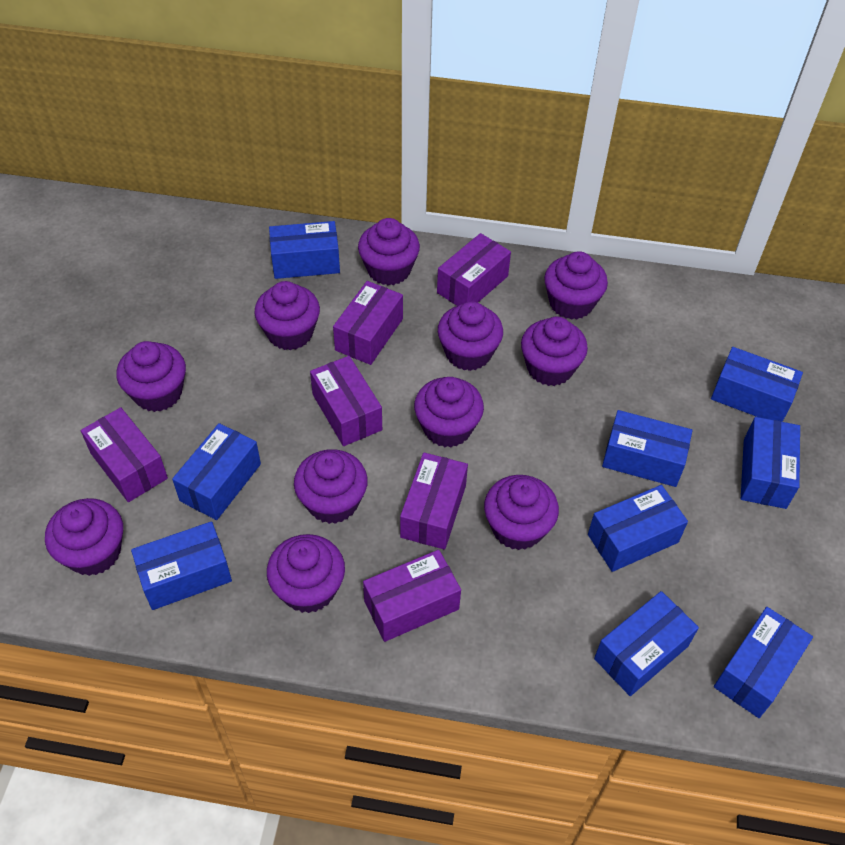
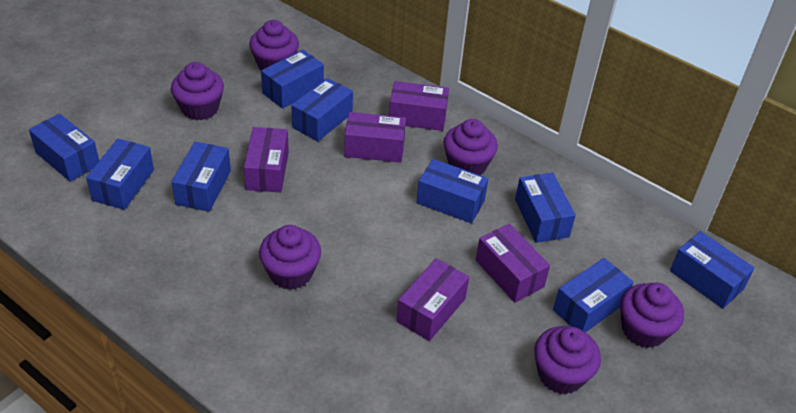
purple box: 6 -> 5
purple cupcake: 11 -> 6

